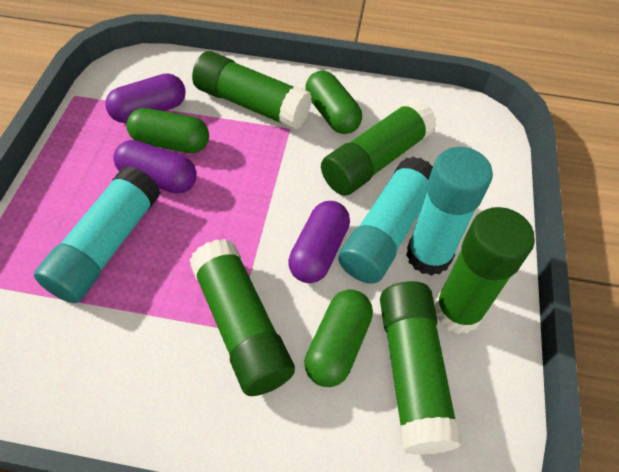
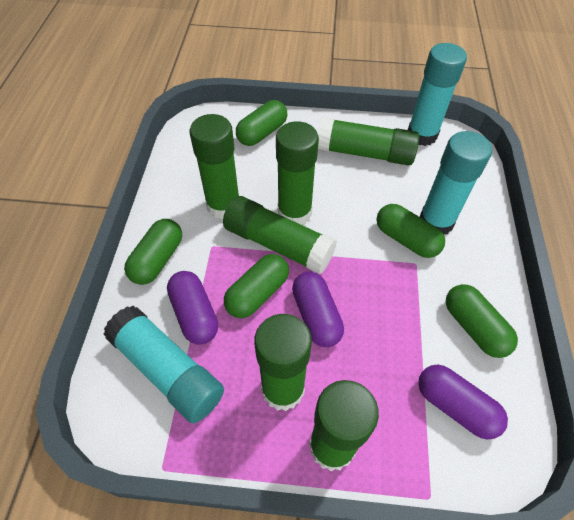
green capsule: 3 -> 5
green glue stick: 5 -> 6

